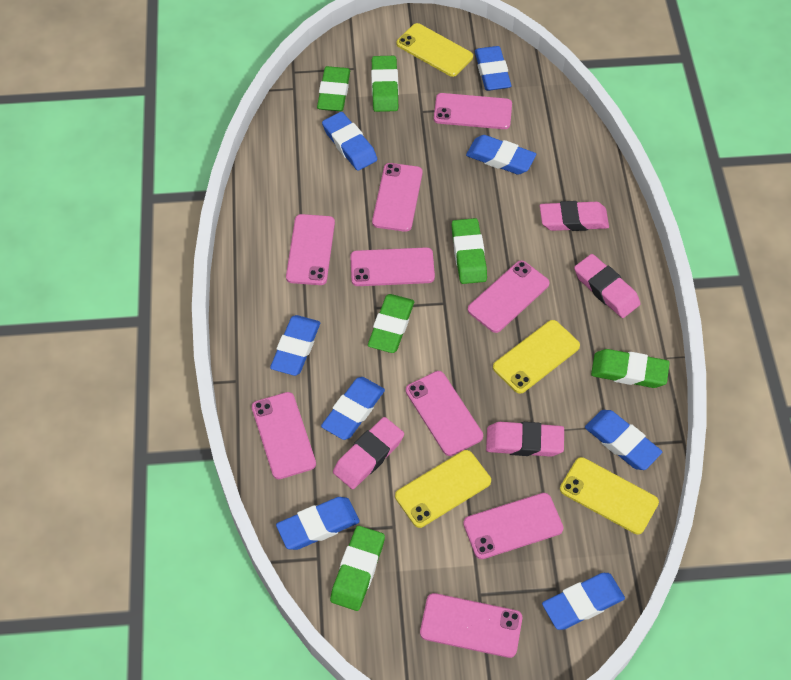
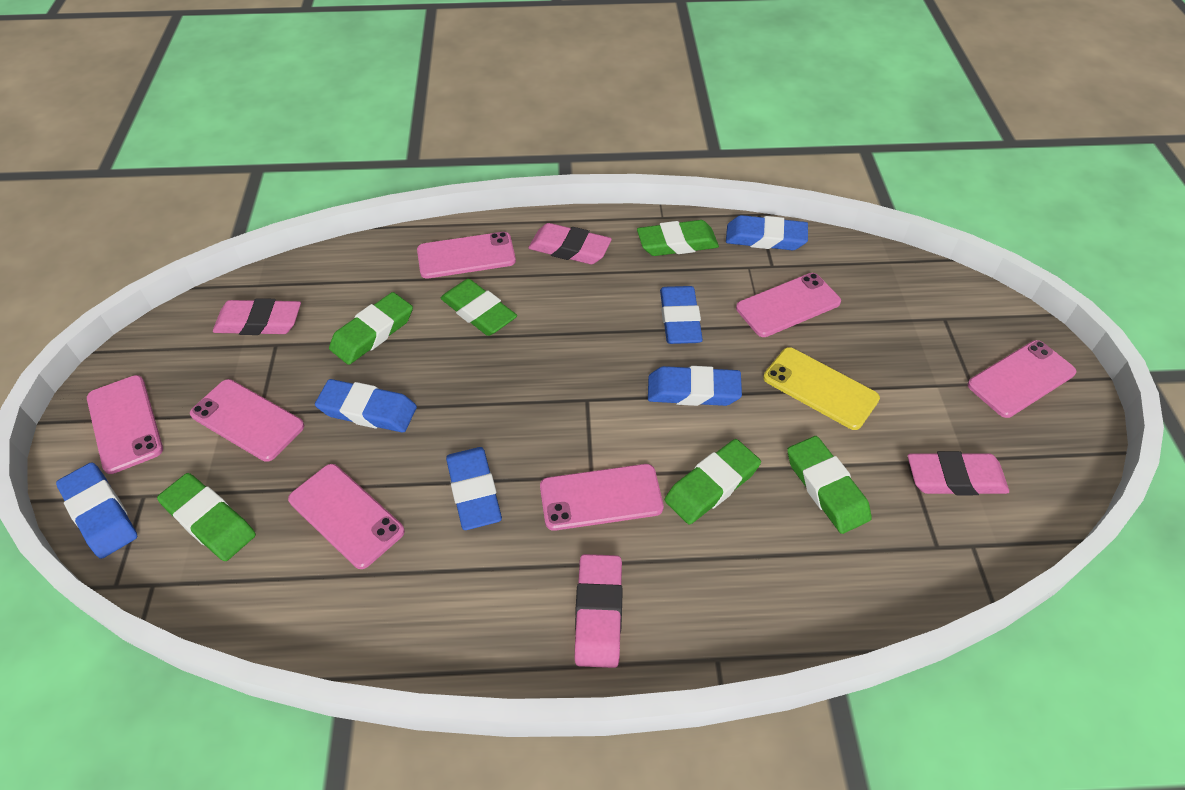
blue eraser: 8 -> 6
pink phone: 9 -> 7
yellow phone: 4 -> 1

